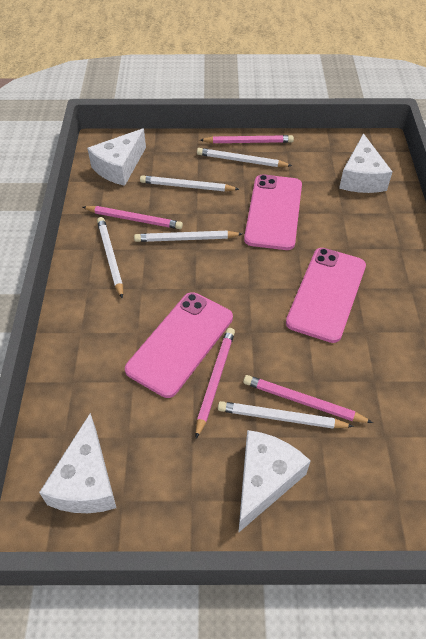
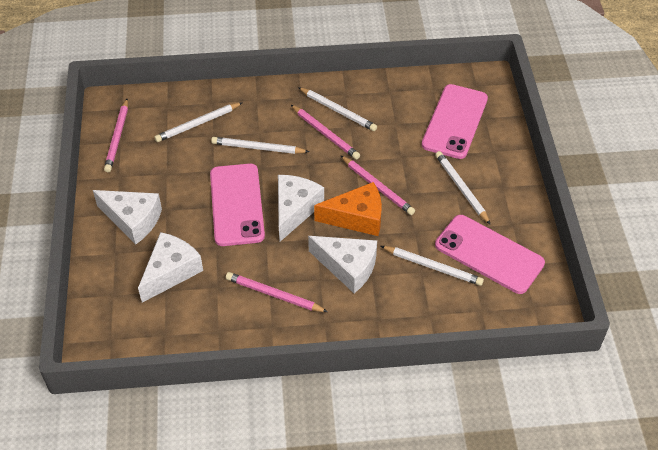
orange cheese: 0 -> 1

